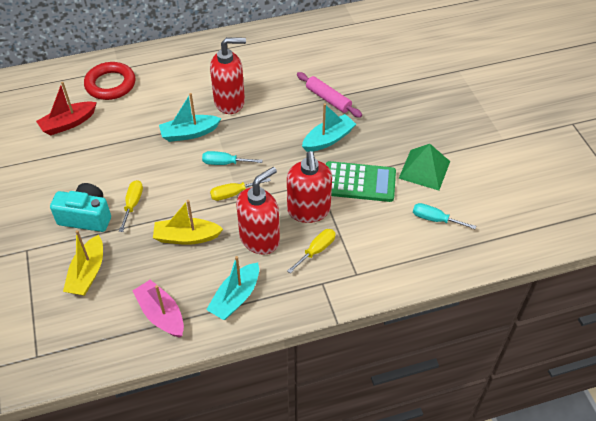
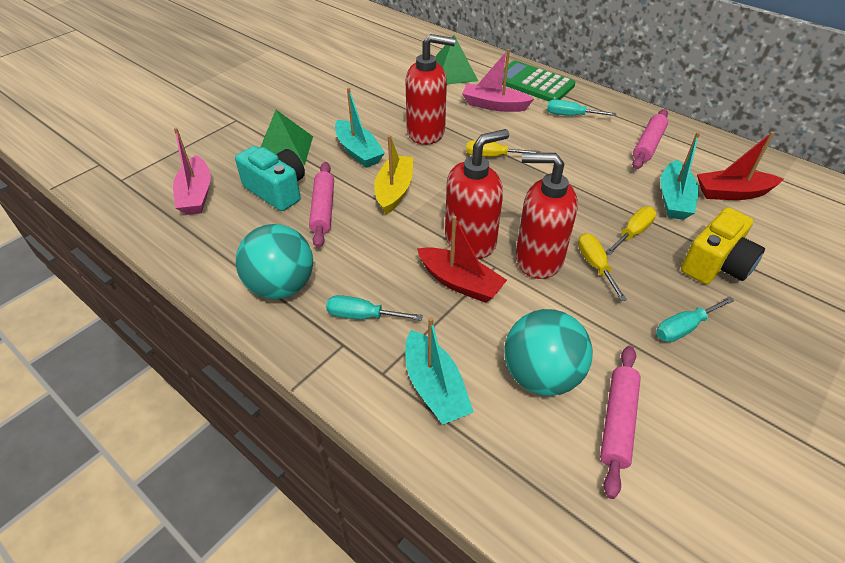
green pyramid: 1 -> 2
pink boat: 1 -> 2
pink rolling pin: 1 -> 3
red boat: 1 -> 2
red ring: 1 -> 0
turquoise ball: 0 -> 2
turquoise screwdriver: 2 -> 3
yellow boat: 2 -> 1
yellow camera: 0 -> 1

